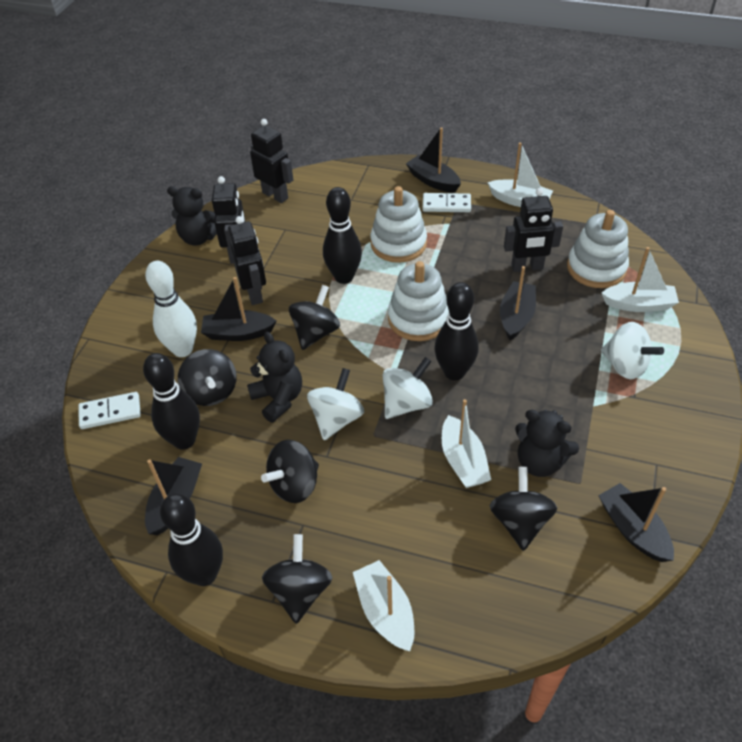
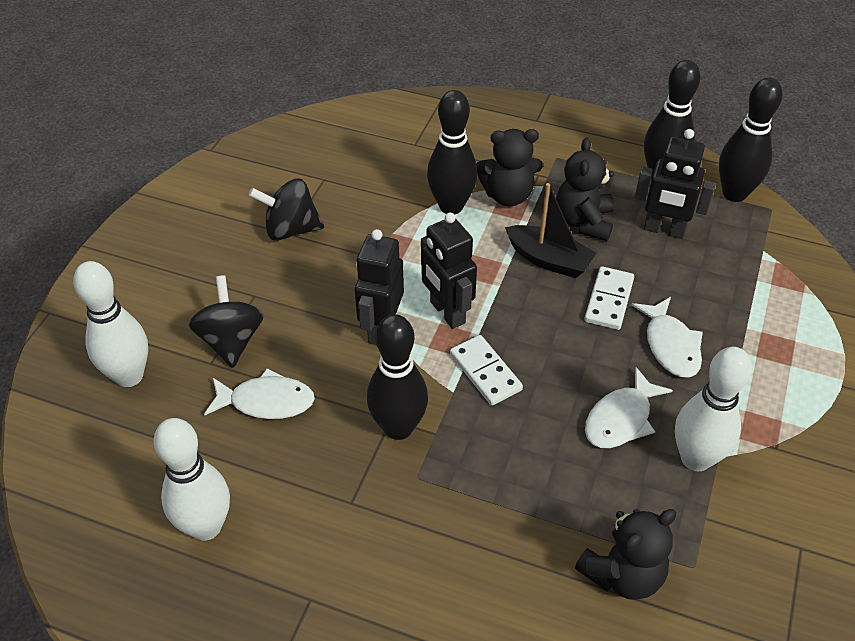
black boat: 5 -> 1
black robot: 4 -> 3
black spinning top: 5 -> 2
white boat: 4 -> 0
white bowling pin: 1 -> 3
white fish: 0 -> 3
white spinning top: 3 -> 0
white stacking toy: 3 -> 0

